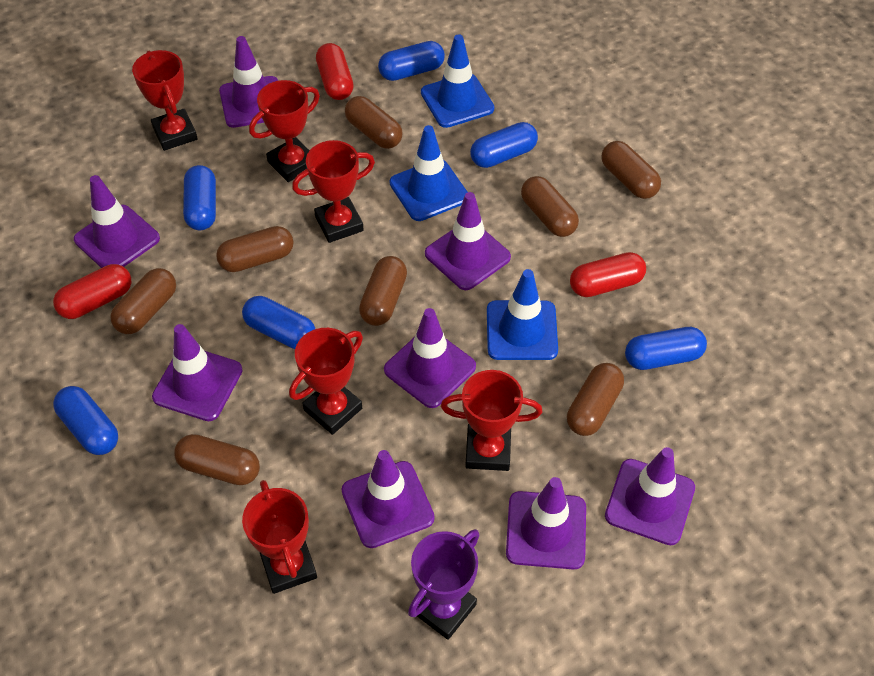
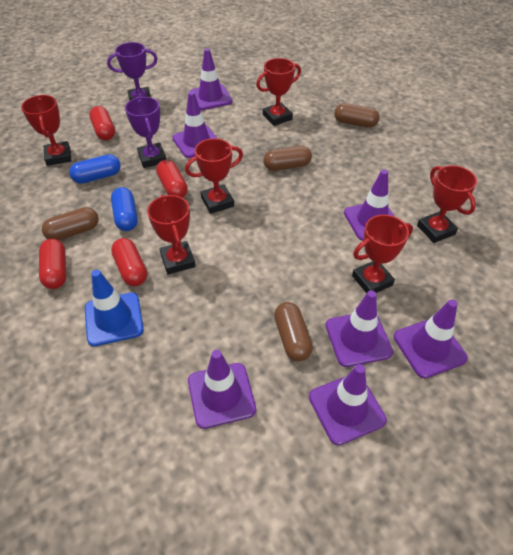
blue capsule: 6 -> 2
blue traffic cone: 3 -> 1
brown capsule: 8 -> 4
purple traffic cone: 8 -> 7
purple trophy: 1 -> 2
red capsule: 3 -> 4

